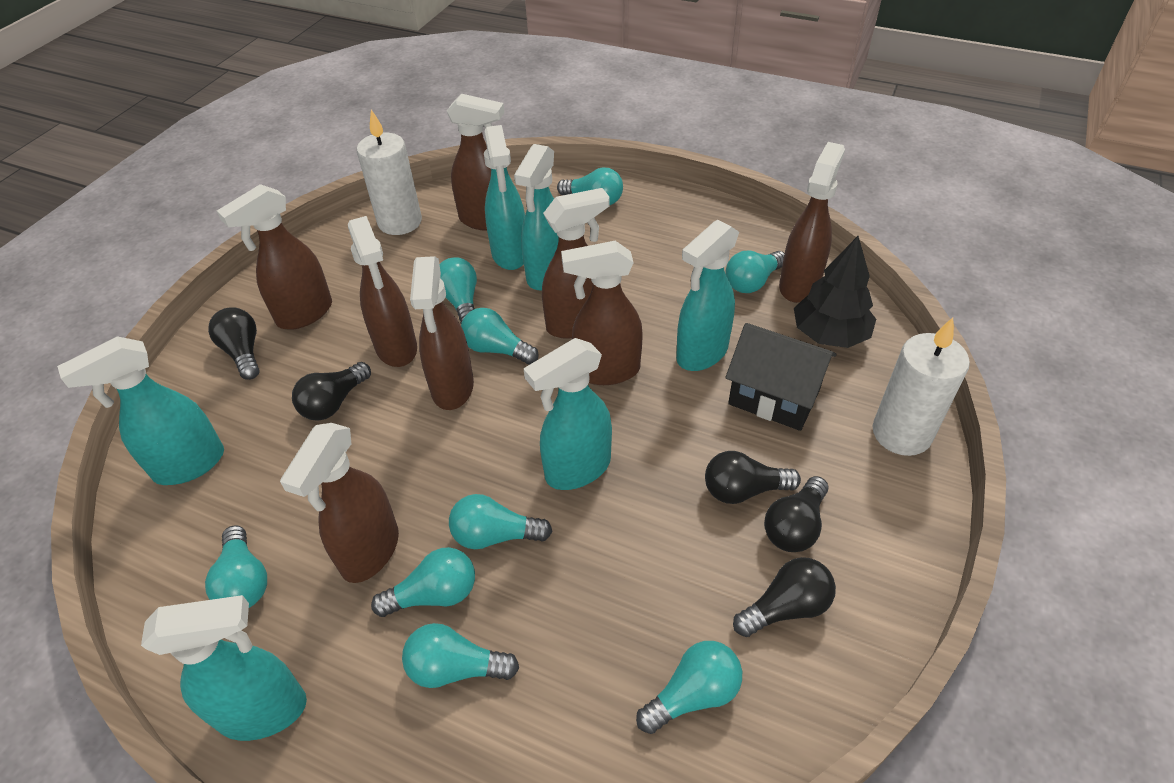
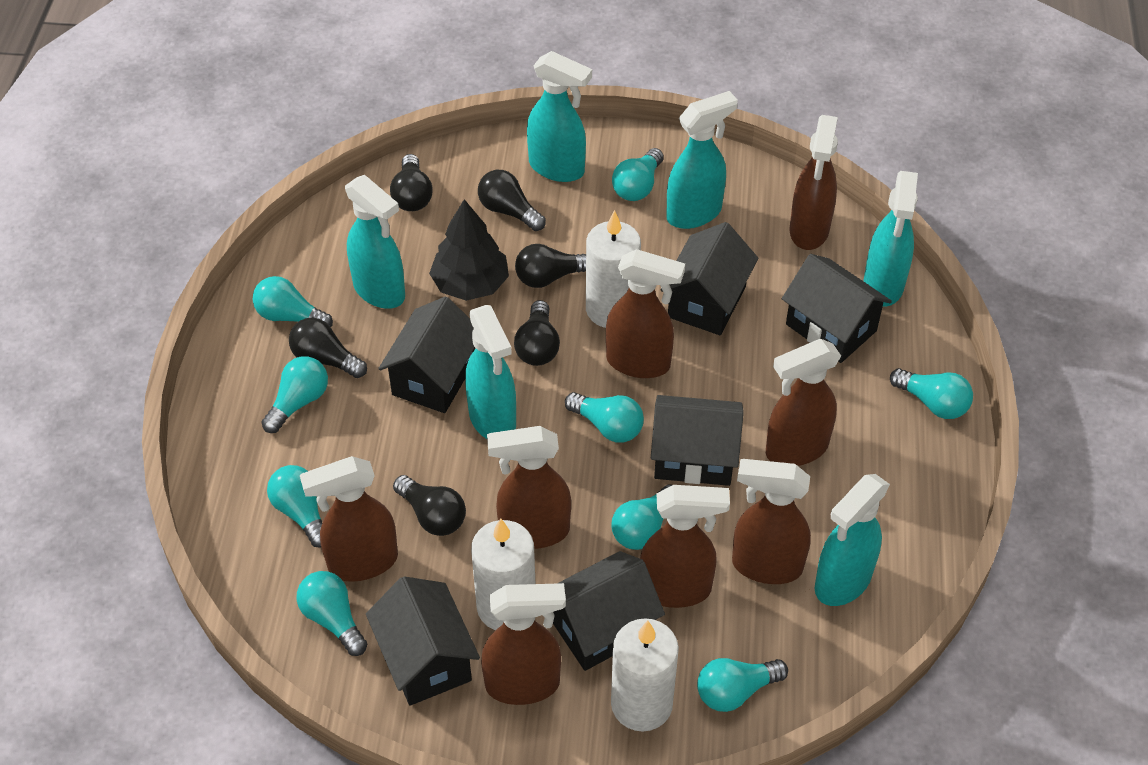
black house: 1 -> 6
black light bulb: 5 -> 6
white candle: 2 -> 3

